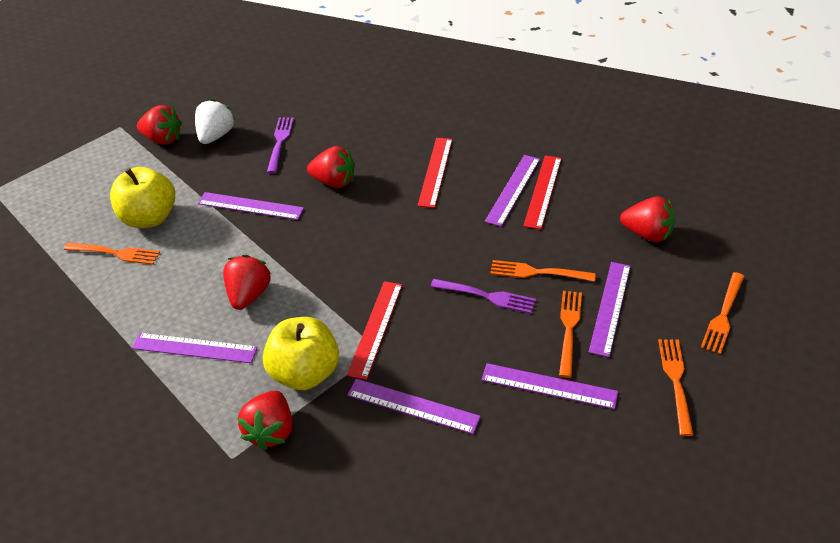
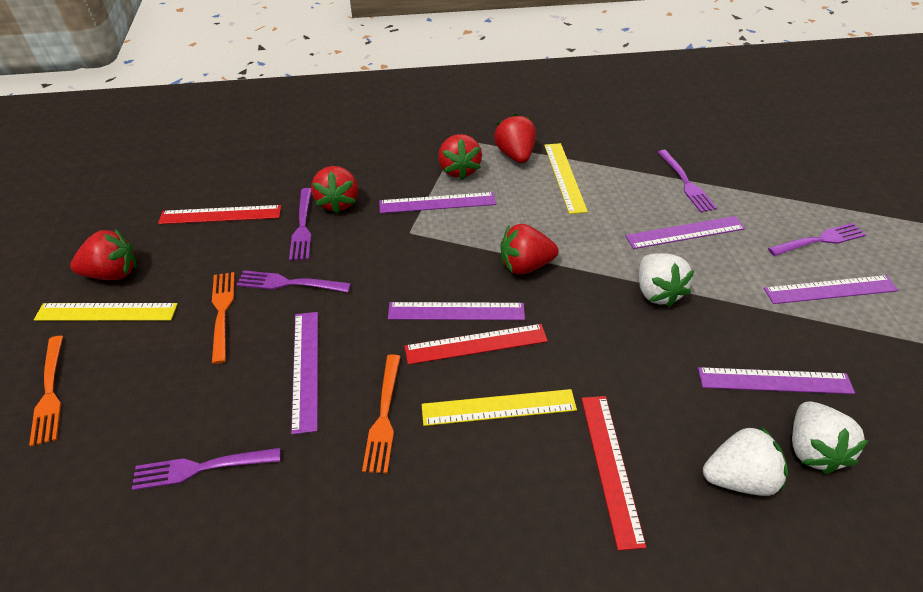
orange fork: 5 -> 3
purple fork: 2 -> 5
white strawberry: 1 -> 3
yellow apple: 2 -> 0
yellow ruler: 0 -> 3

